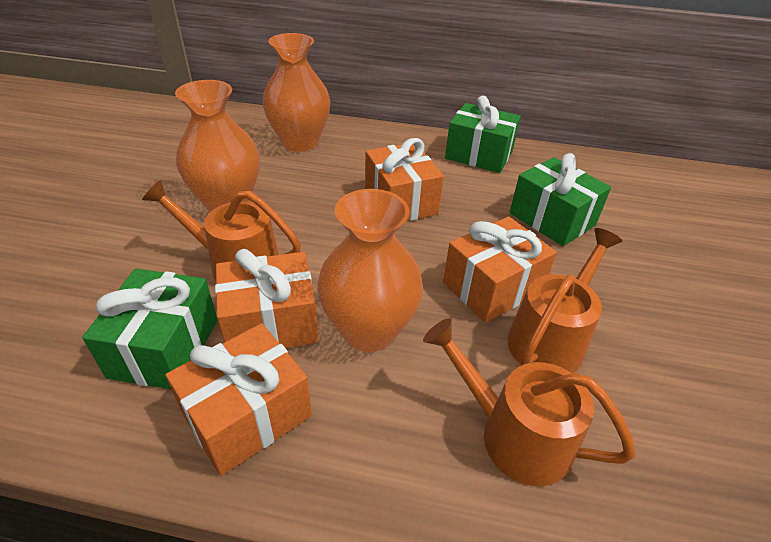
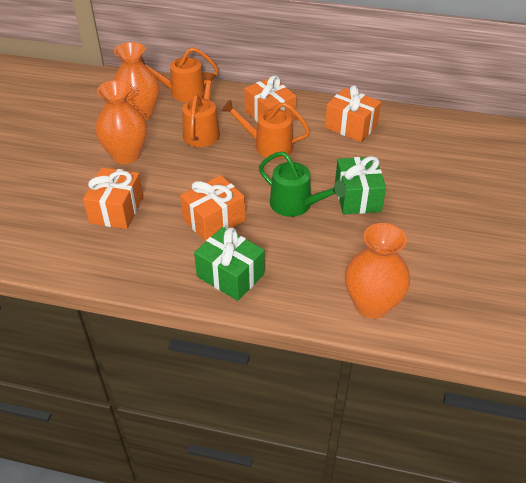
green gift: 3 -> 2
green watering can: 0 -> 1

